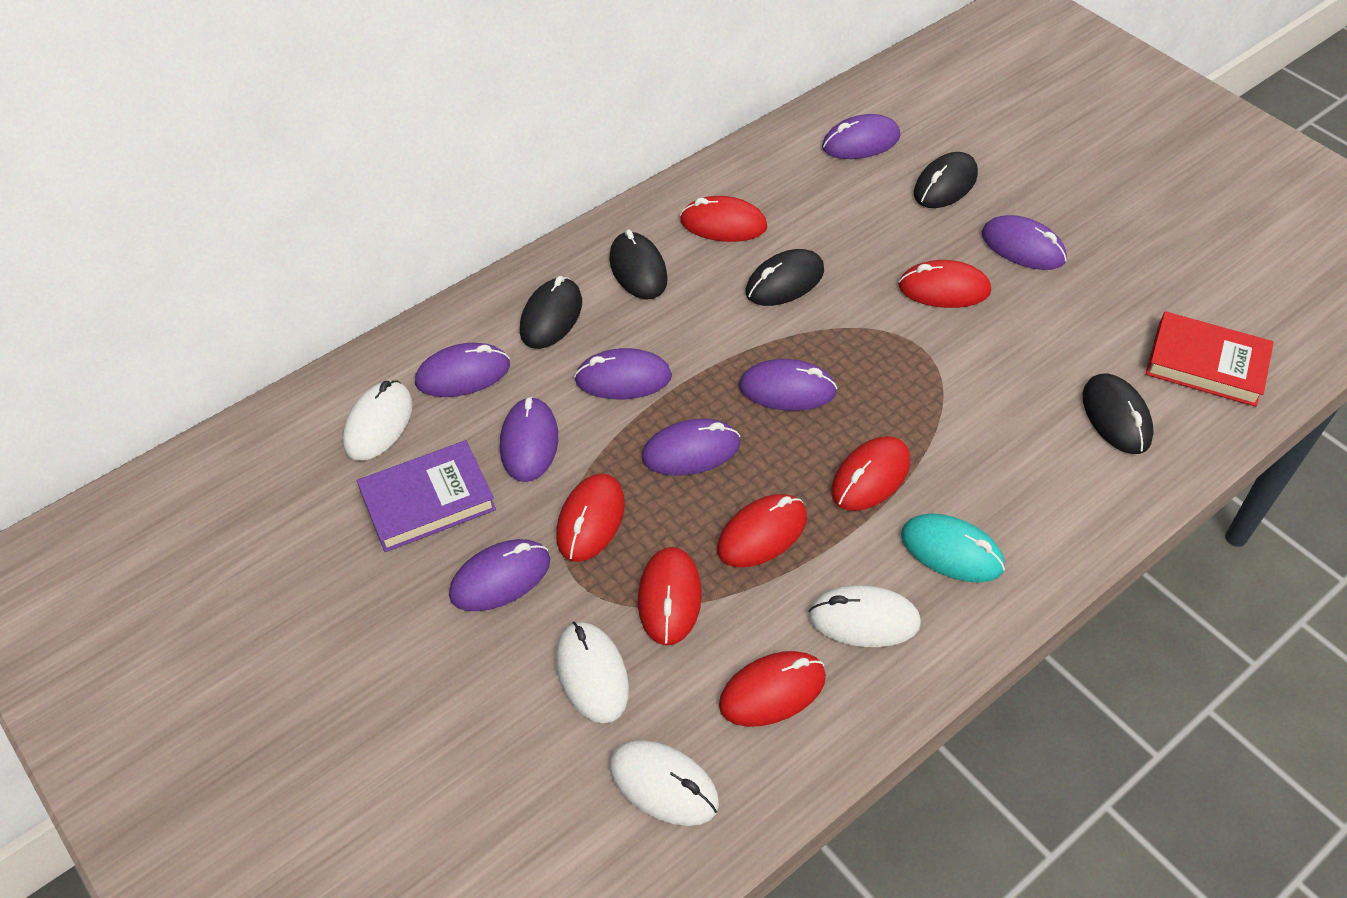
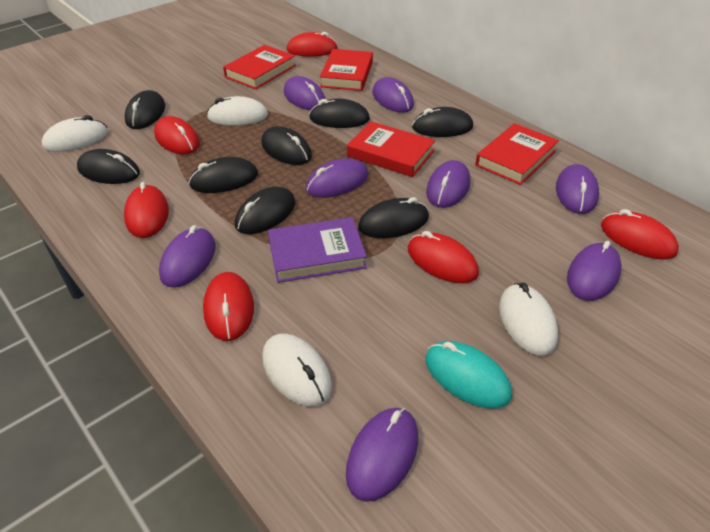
black mouse: 5 -> 8
red book: 1 -> 4
red mouse: 7 -> 6

